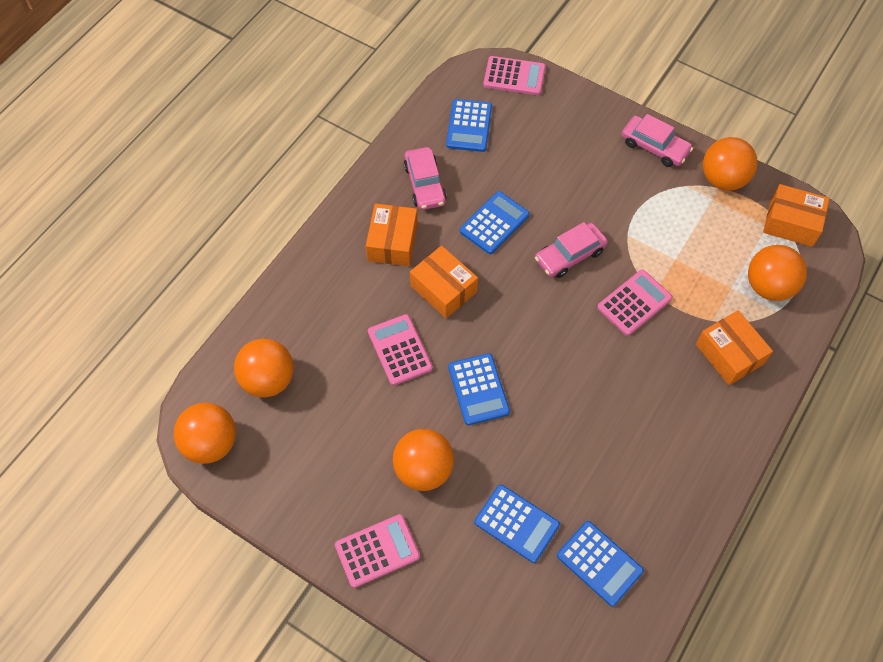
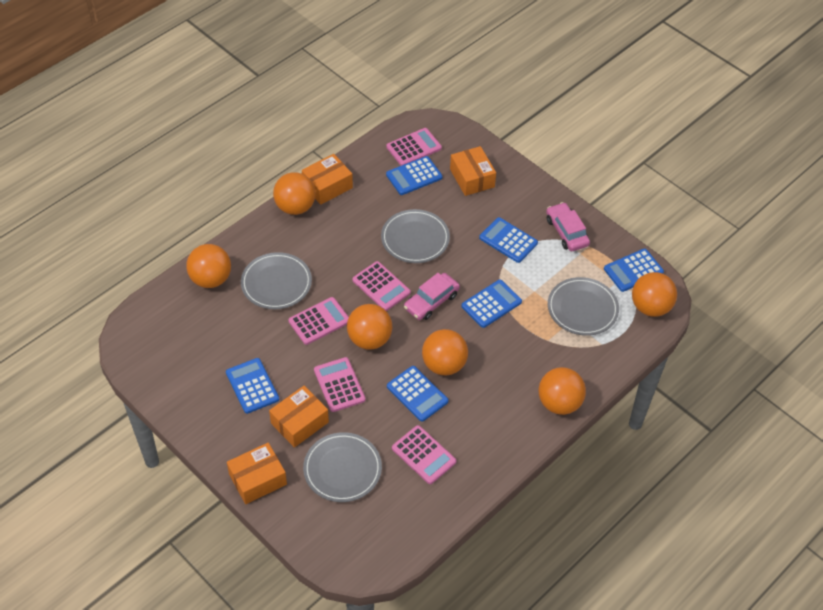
blue calculator: 5 -> 6
grey plate: 0 -> 4
orange ball: 5 -> 6
pink calculator: 4 -> 5
pink car: 3 -> 2

